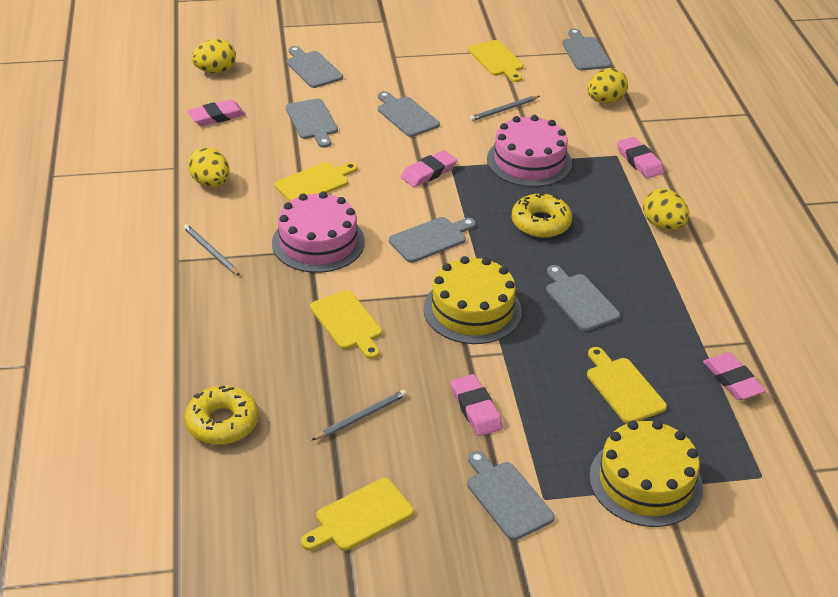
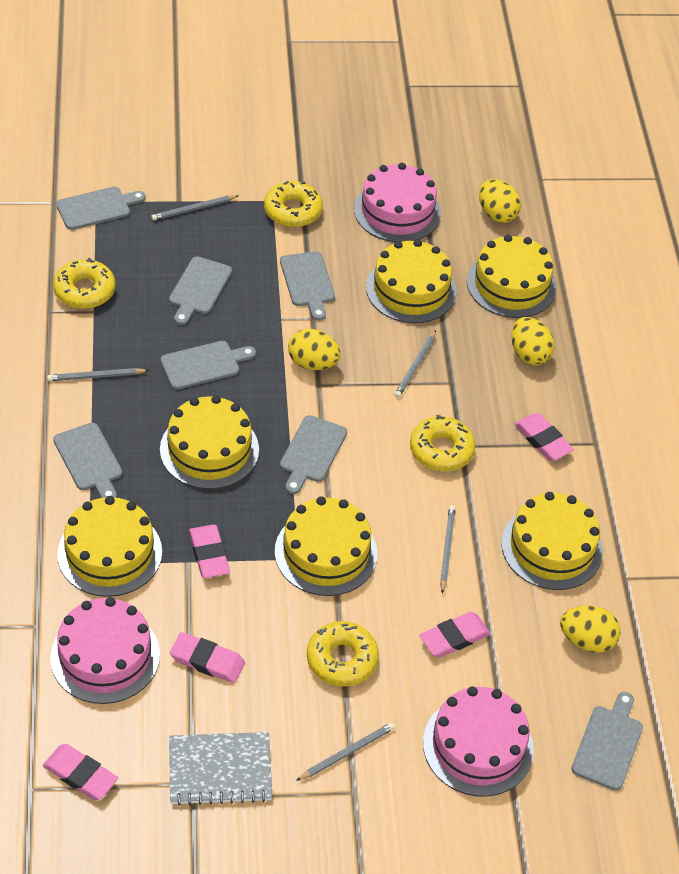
grey notebook: 0 -> 1
grey pencil: 3 -> 5
pink cake: 2 -> 3
yellow cake: 2 -> 6
yellow cutting board: 5 -> 0
yellow donut: 2 -> 4

